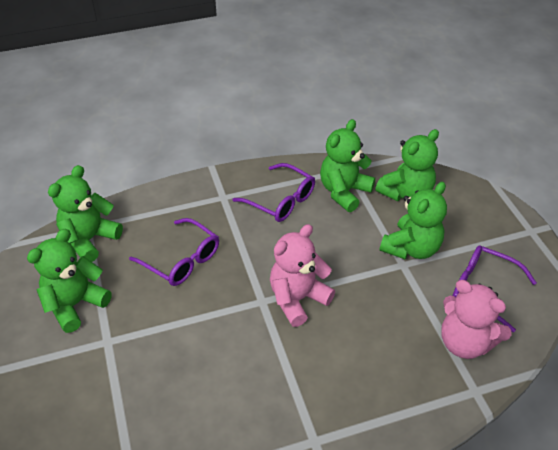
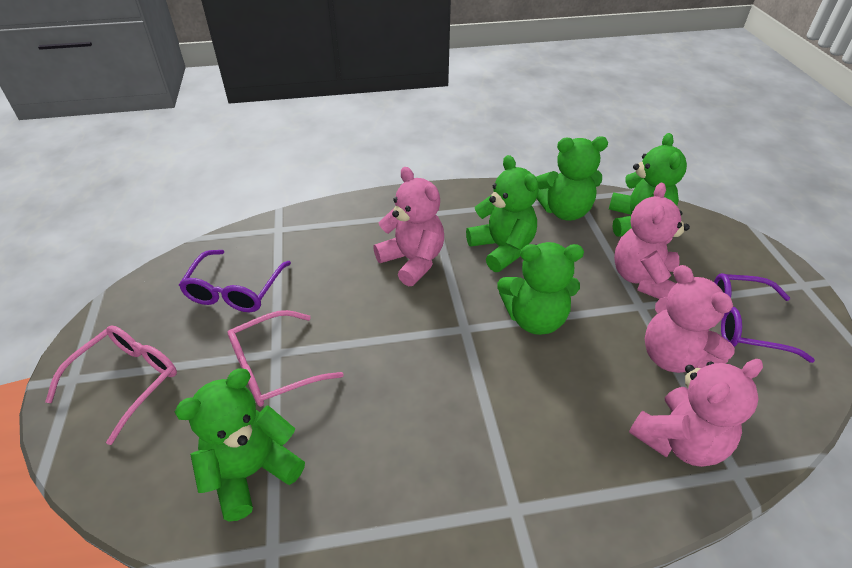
pink glasses: 0 -> 2
pink teddy bear: 2 -> 4
purple glasses: 3 -> 2

